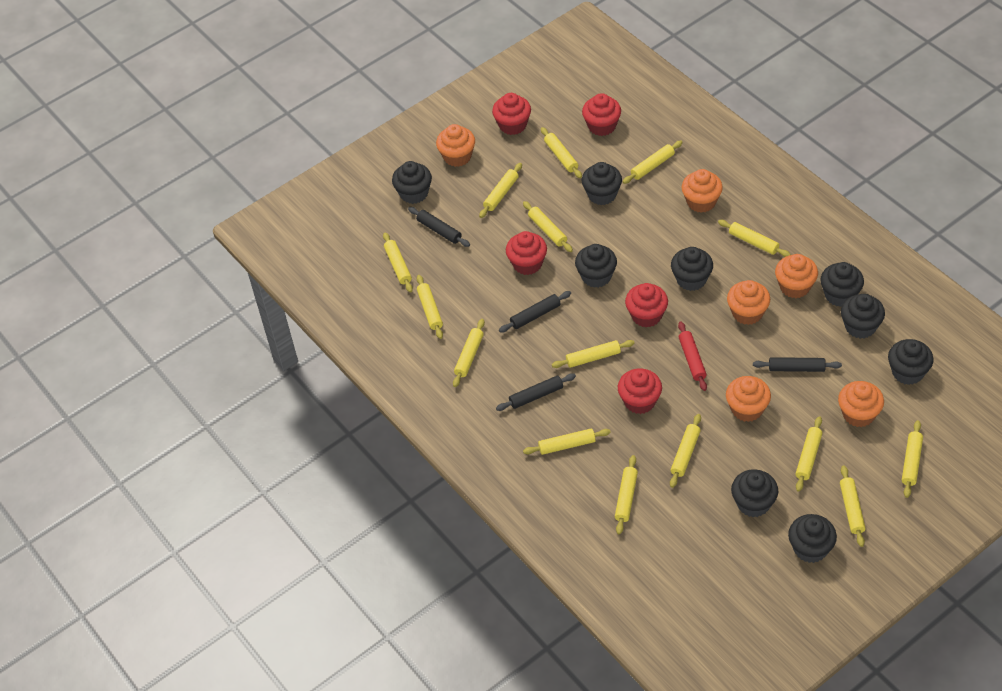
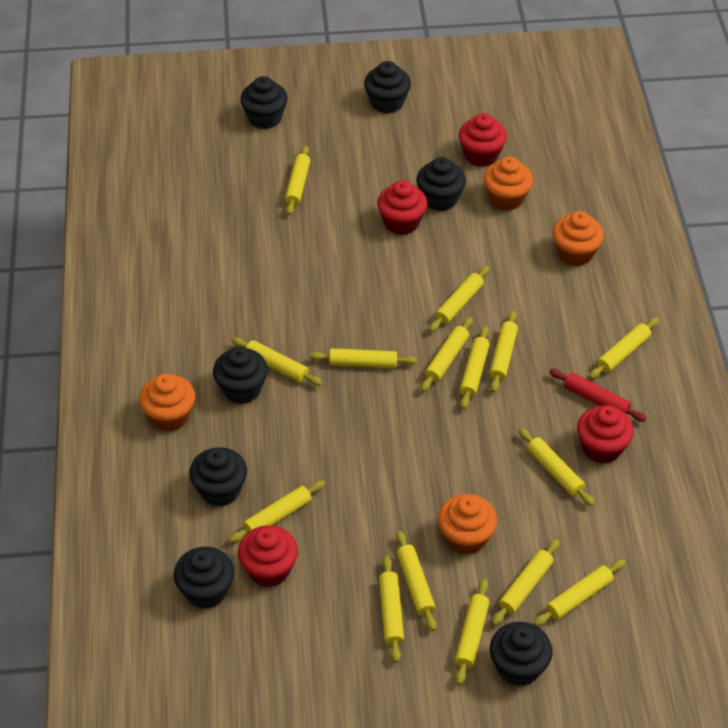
black cupcake: 9 -> 7
black rolling pin: 4 -> 0
orange cupcake: 6 -> 4
red cupcake: 5 -> 4

